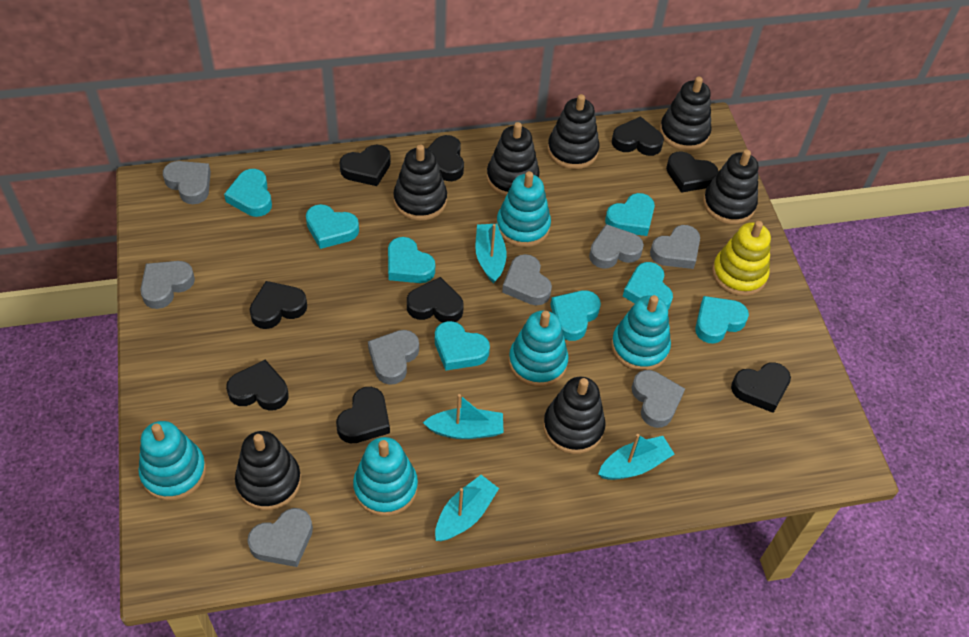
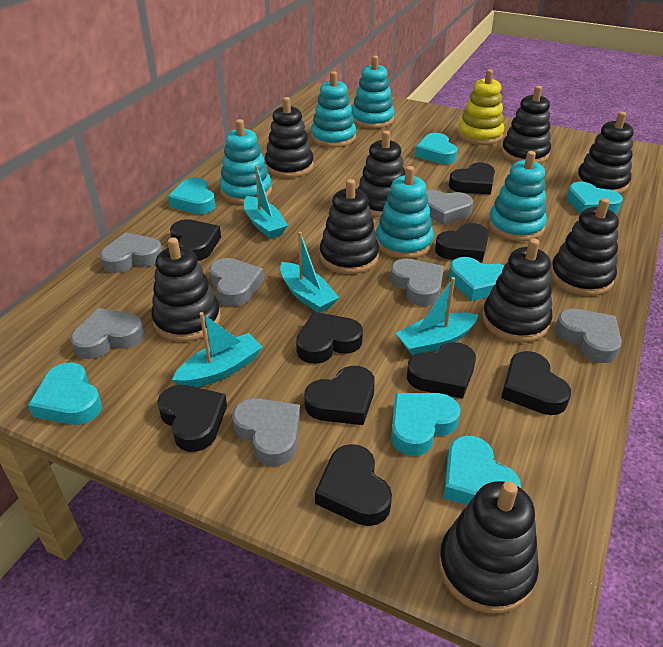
black stacking toy: 7 -> 9
grey heart: 8 -> 7
turquoise heart: 8 -> 7

